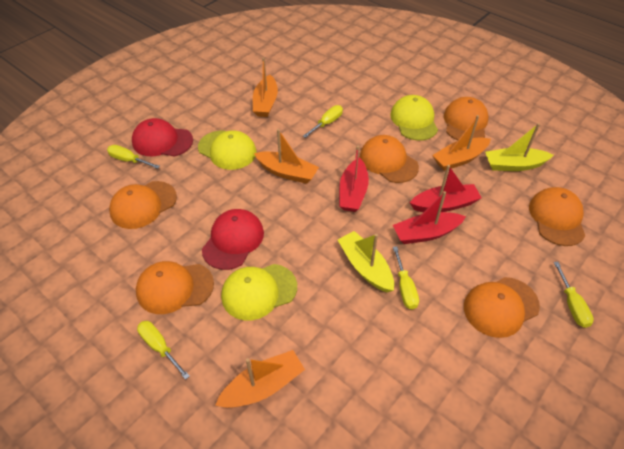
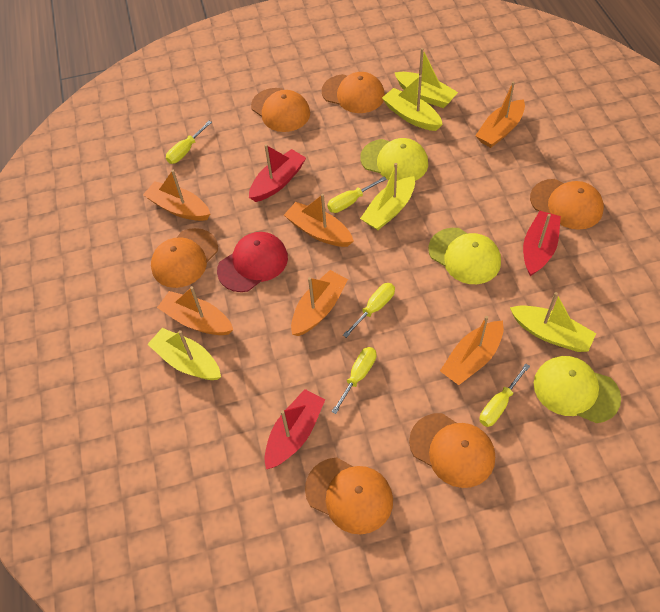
orange boat: 4 -> 6
red cap: 2 -> 1
yellow boat: 2 -> 5

